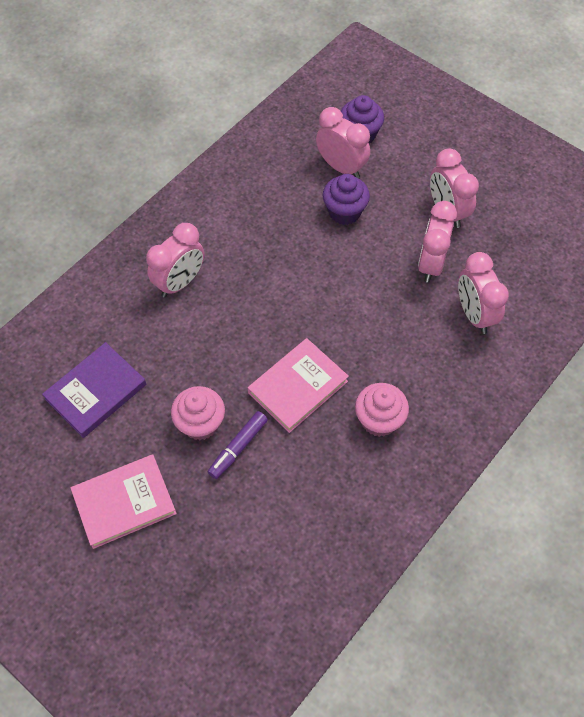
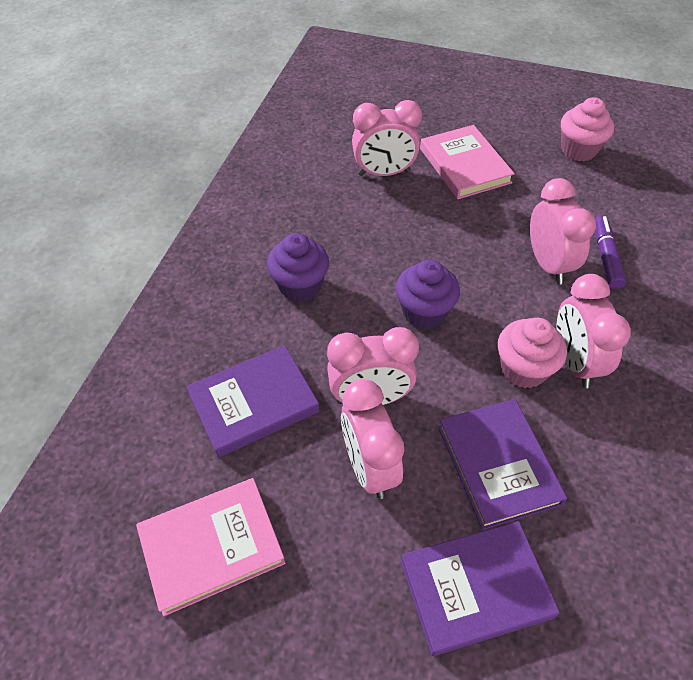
purple book: 1 -> 3

